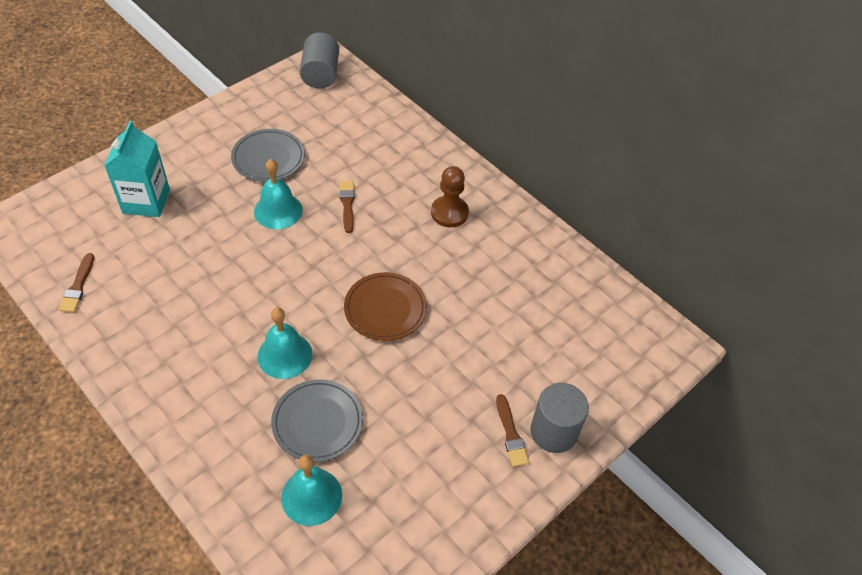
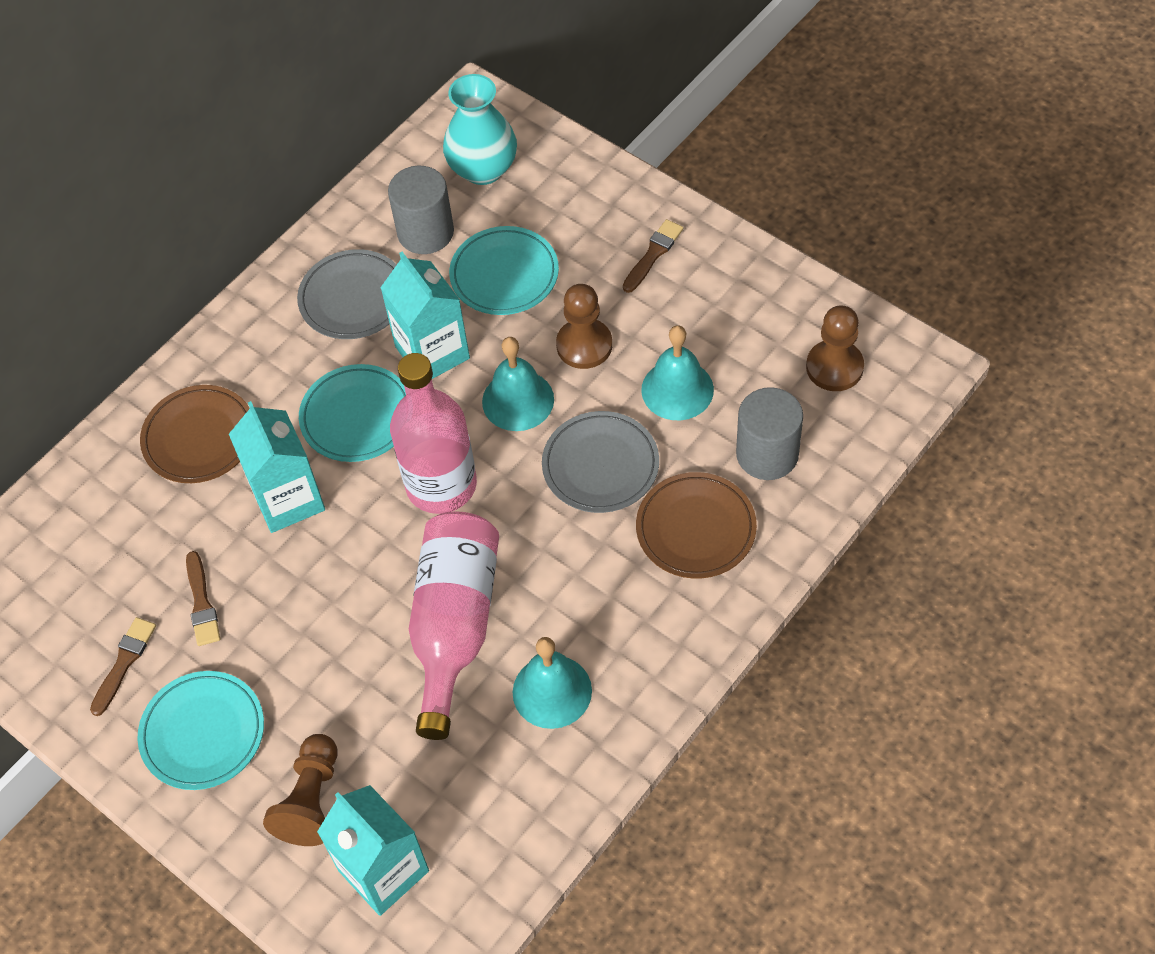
brown pawn: 1 -> 3
brown plate: 1 -> 2
pink bottle: 0 -> 2
turquoise carton: 1 -> 3
turquoise plate: 0 -> 3
turquoise vase: 0 -> 1

